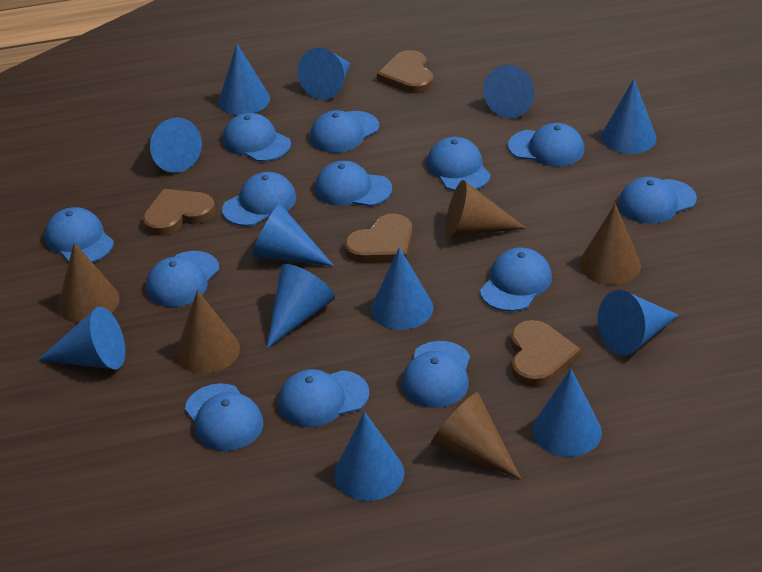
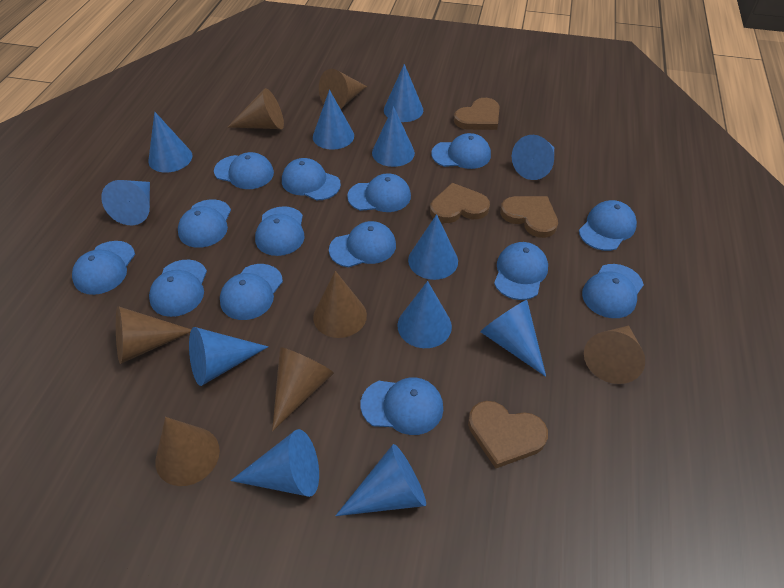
blue cap: 13 -> 14
brown cone: 5 -> 7

